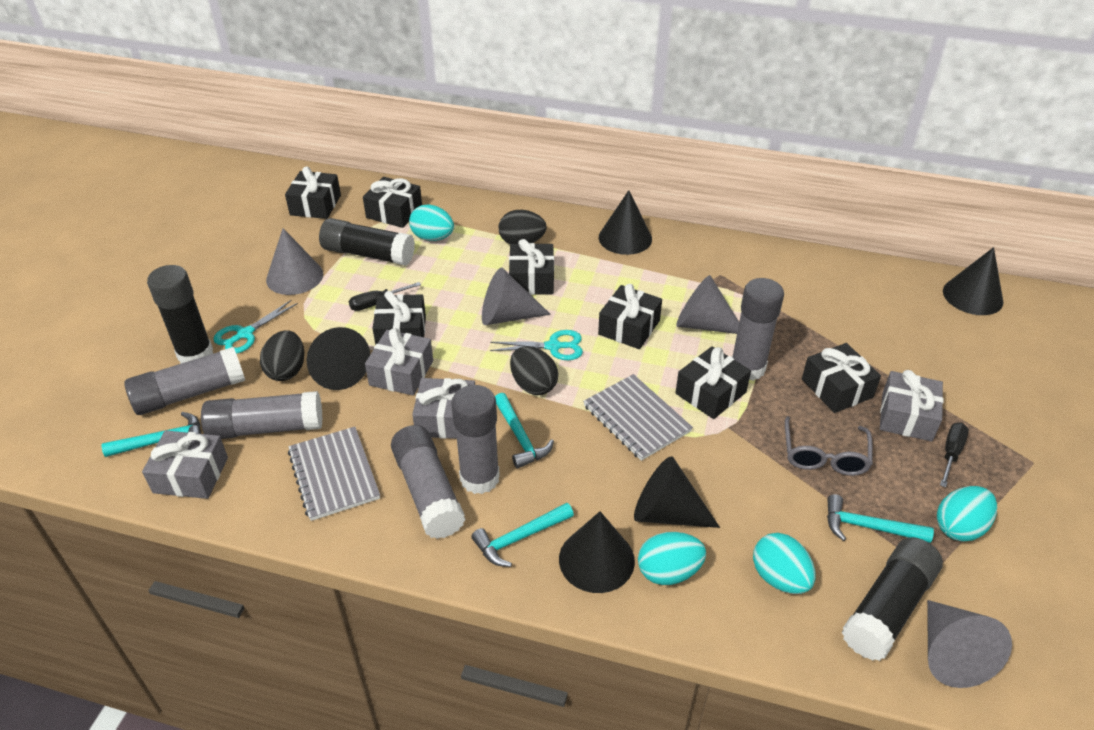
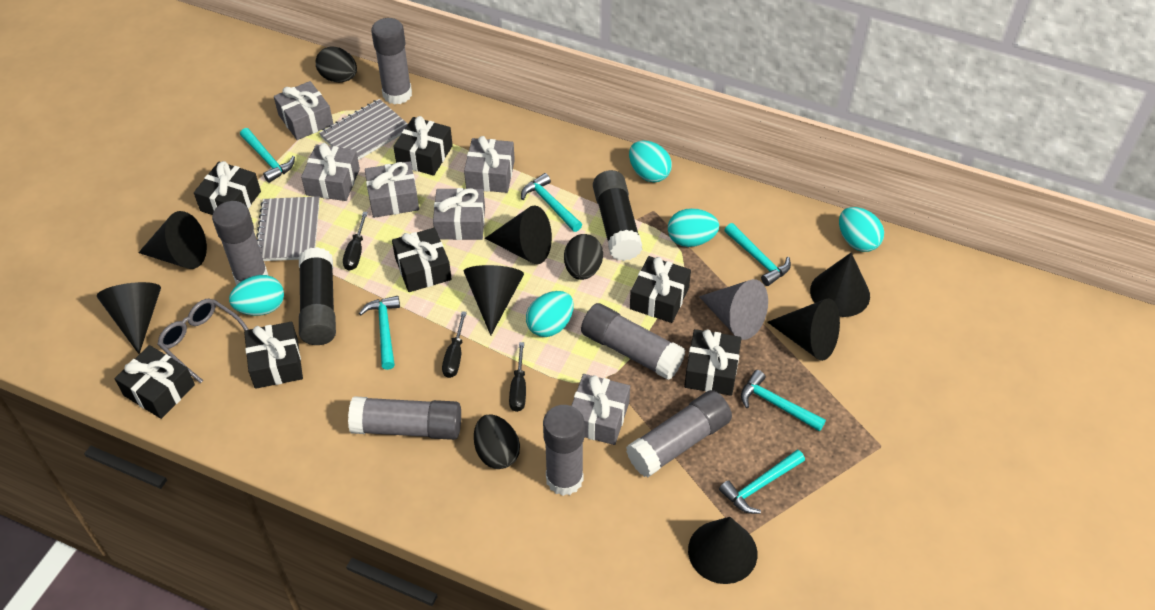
black cone: 5 -> 7
black glue stick: 3 -> 2
black screwdriver: 2 -> 3
grey cone: 4 -> 1
grey gift: 4 -> 6
grey glue stick: 5 -> 6
turquoise egg: 4 -> 5
turquoise hammer: 4 -> 6
turquoise scissors: 2 -> 0

